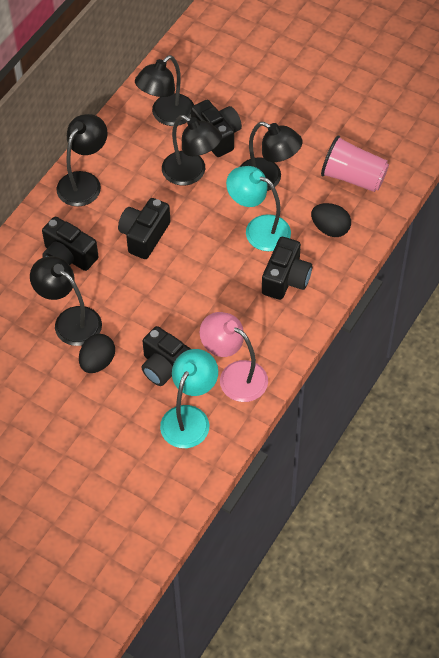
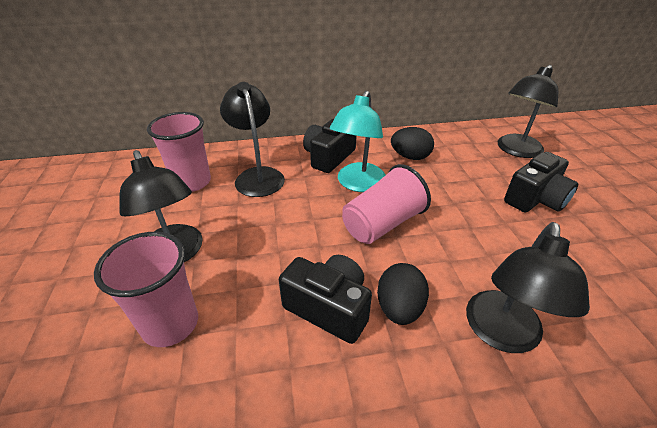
black camera: 5 -> 3
black lamp: 5 -> 4
pink cup: 1 -> 3
pink lamp: 1 -> 0
turquoise lamp: 2 -> 1

